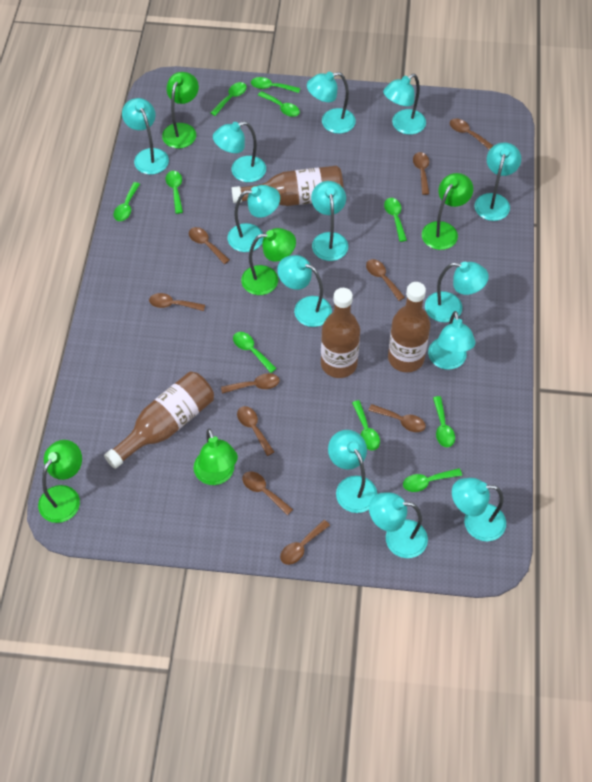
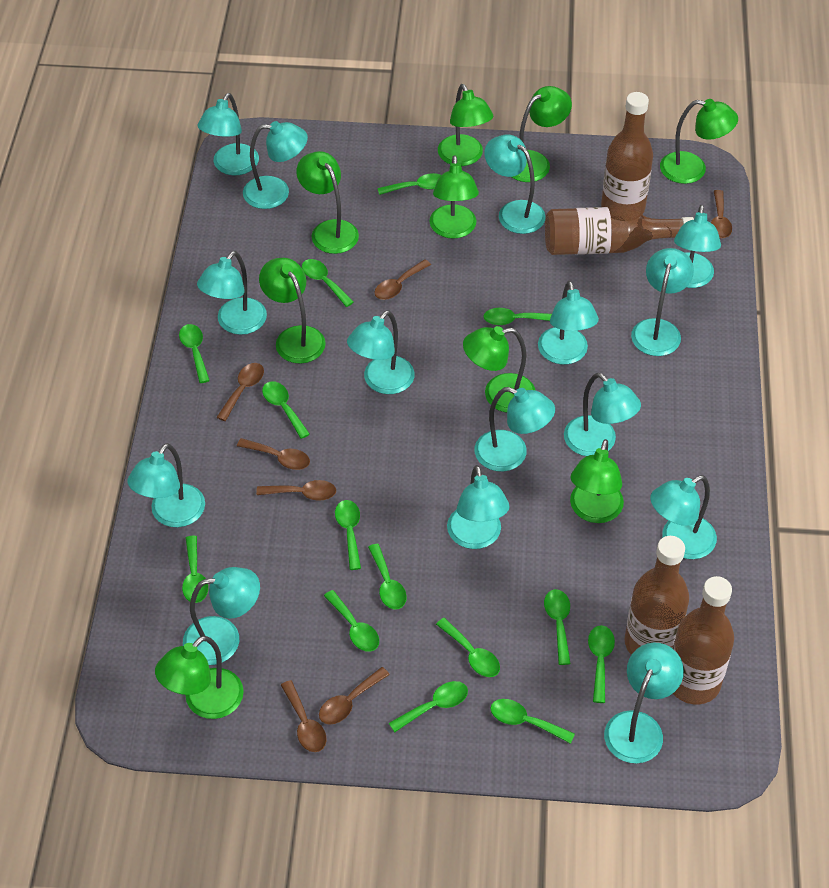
brown spoon: 10 -> 7
green lamp: 5 -> 9
green spoon: 10 -> 14
turquoise lamp: 13 -> 15

